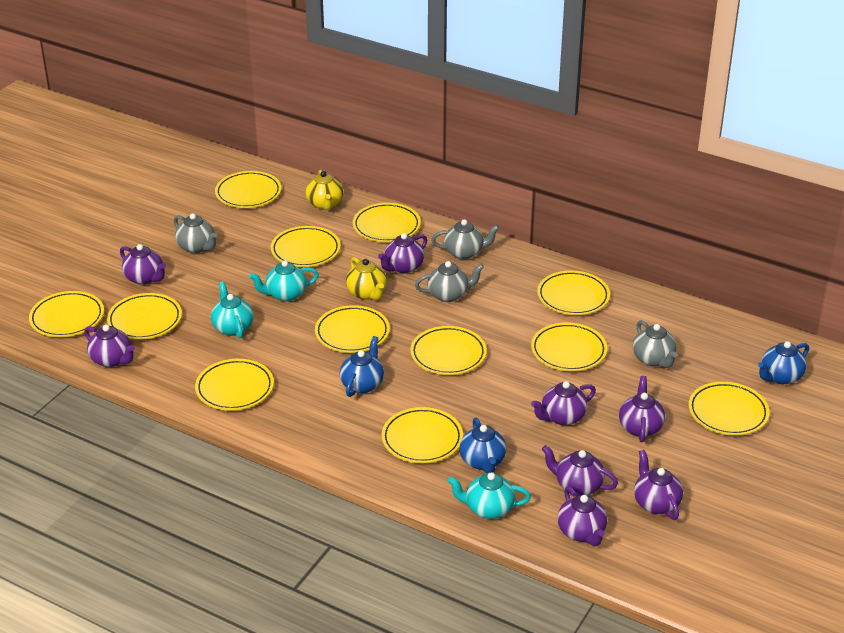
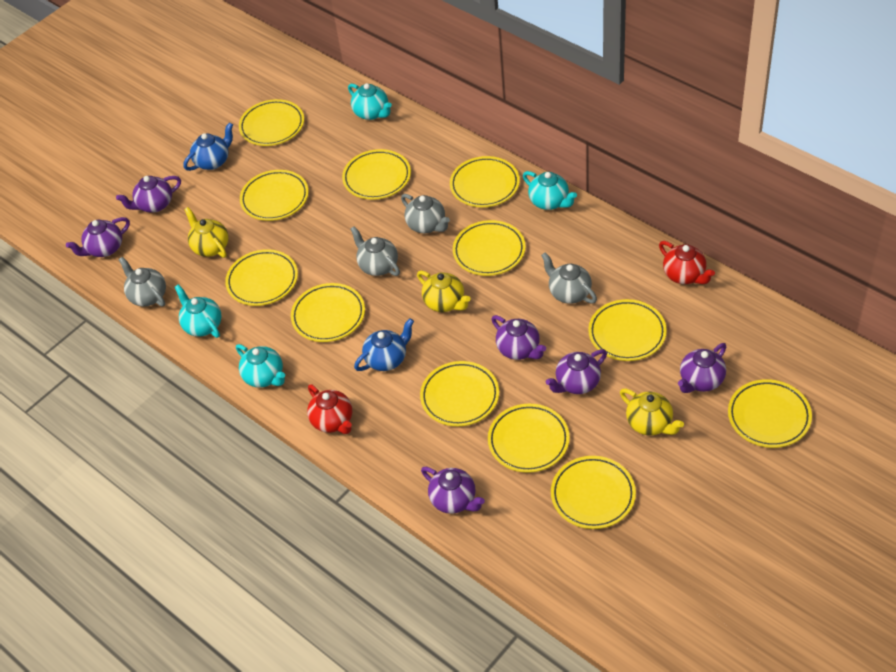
blue teapot: 3 -> 2
purple teapot: 8 -> 6
red teapot: 0 -> 2
turquoise teapot: 3 -> 4
yellow teapot: 2 -> 3

